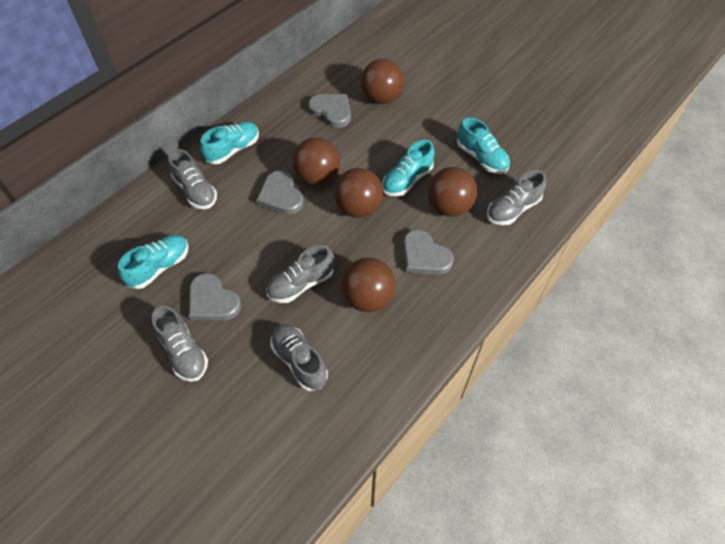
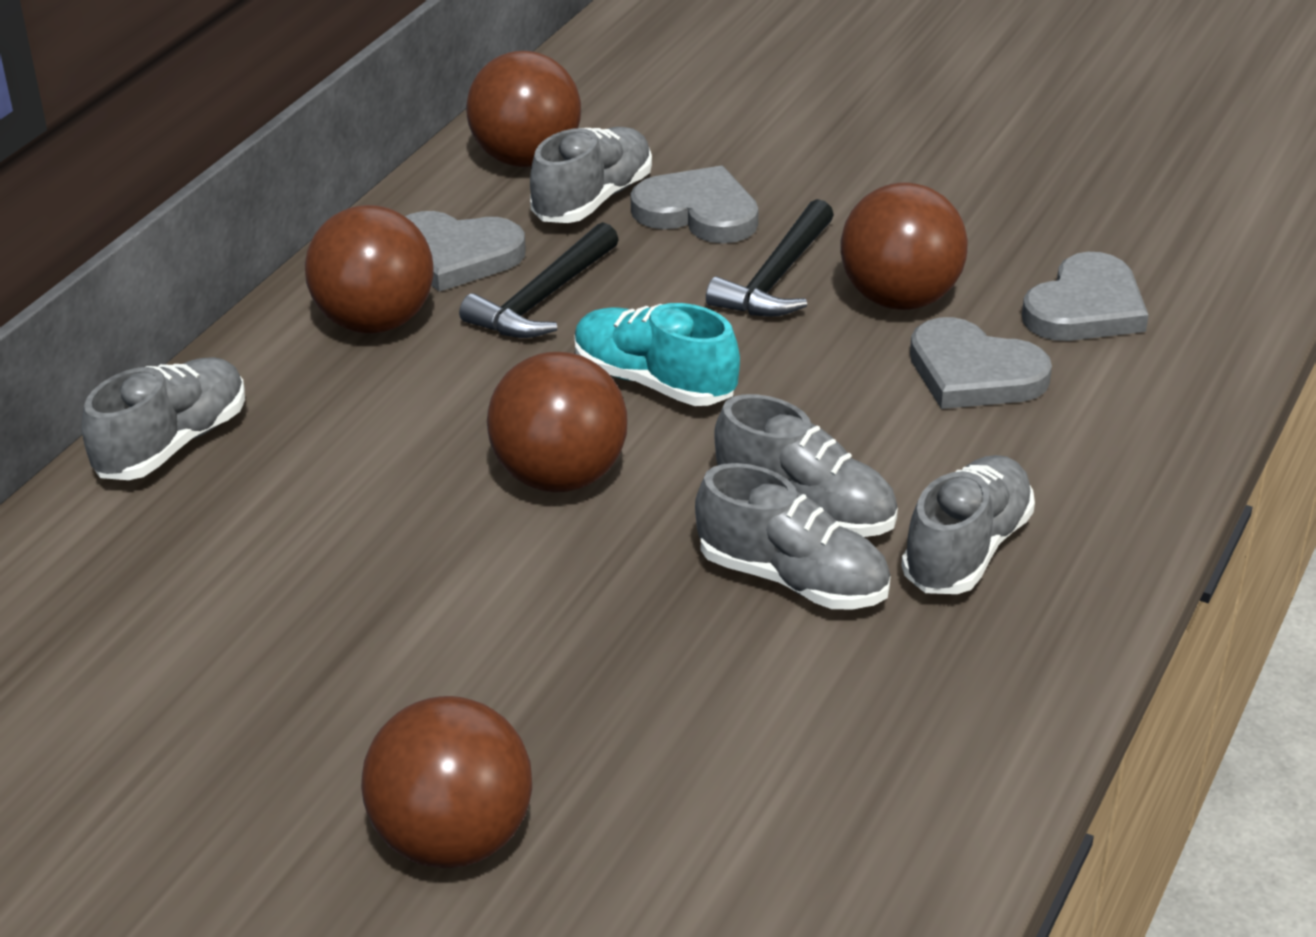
black hammer: 0 -> 2
turquoise shoe: 4 -> 1

